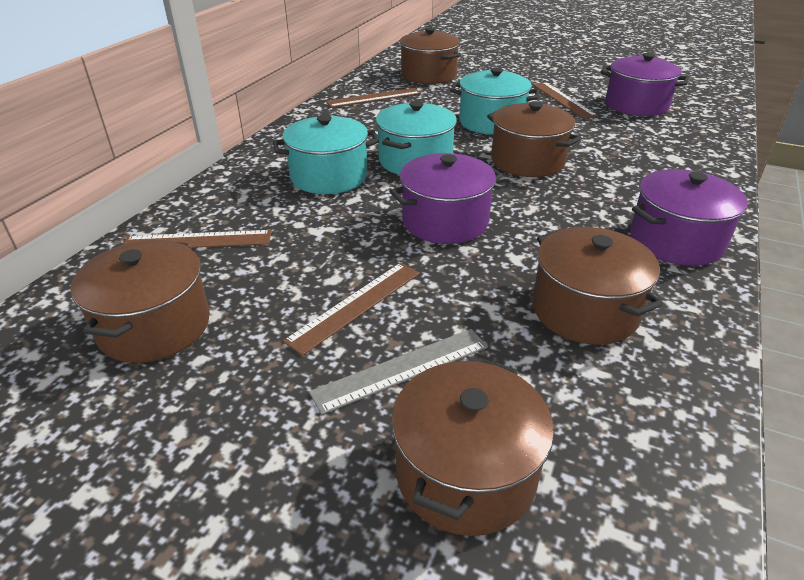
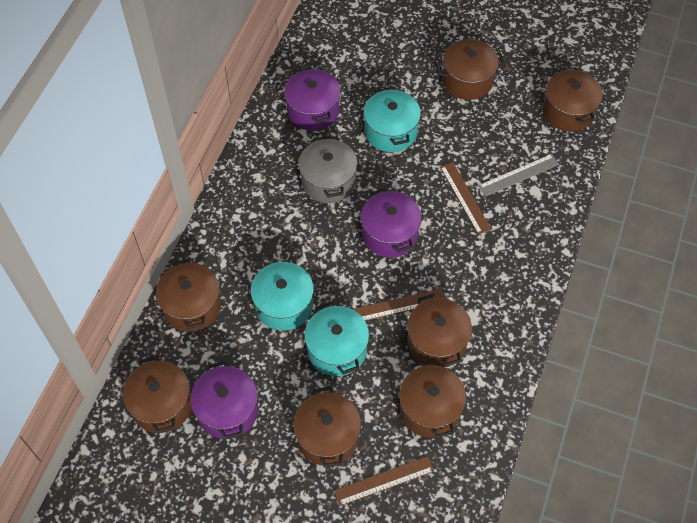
brown pot: 5 -> 7
brown ruler: 4 -> 3
grey pot: 0 -> 1

